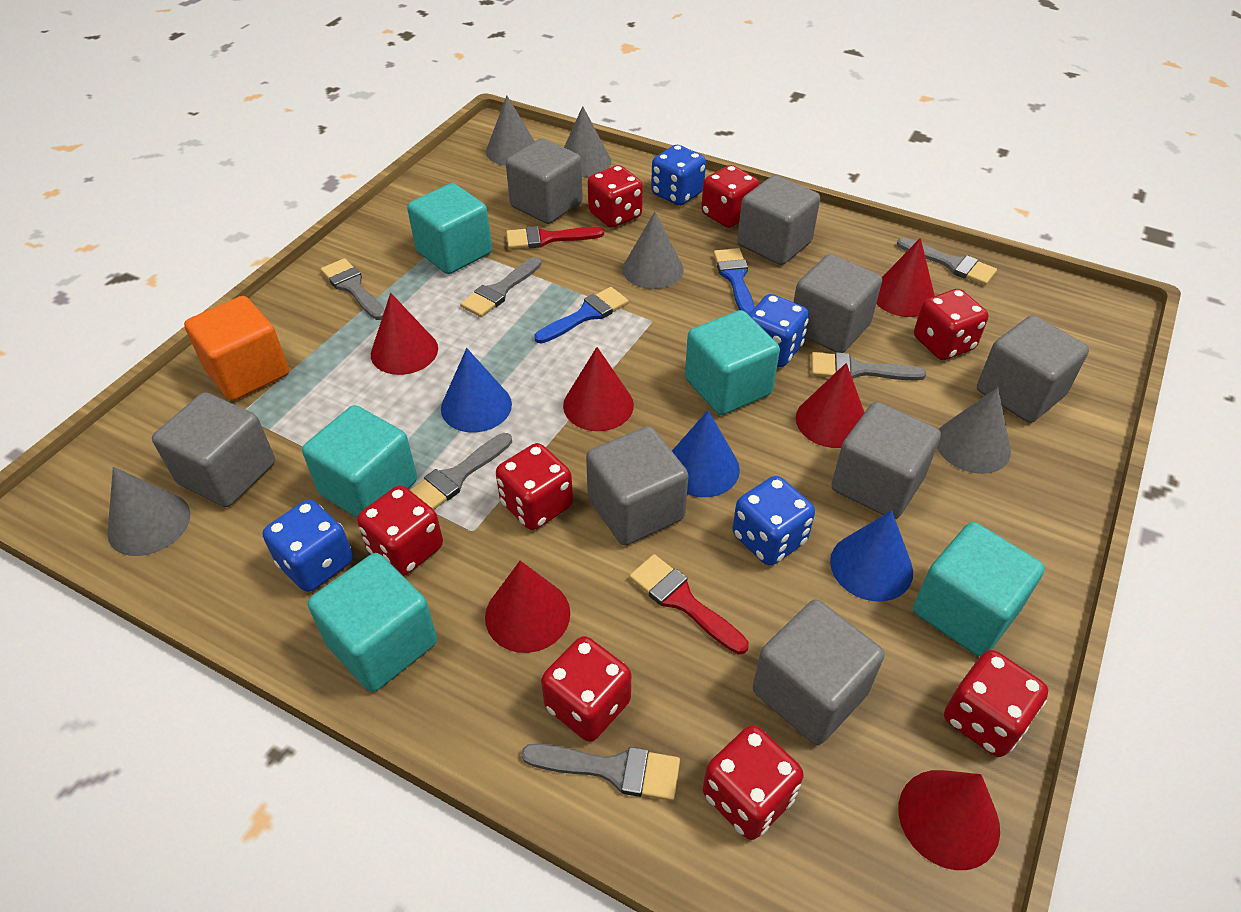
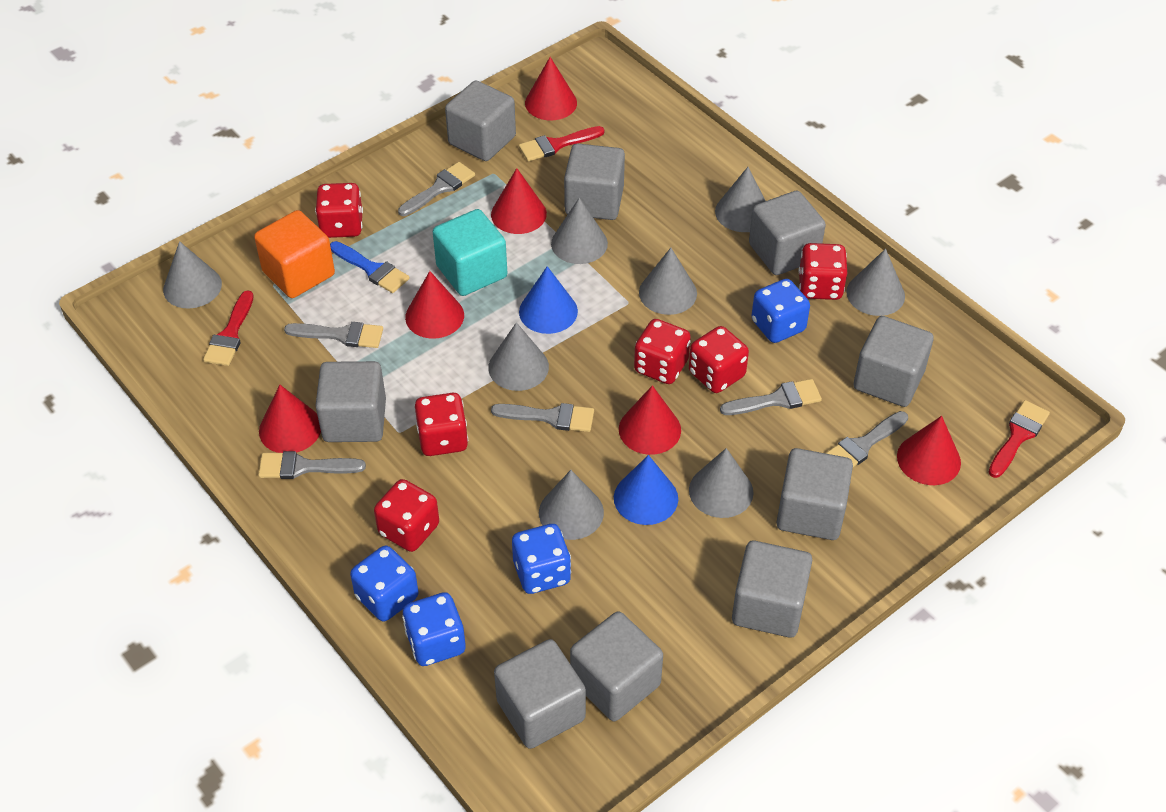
blue brush: 2 -> 1
blue cone: 3 -> 2
grey cone: 5 -> 8
grey cube: 8 -> 9
red brush: 2 -> 3
red dice: 8 -> 6
turquoise cube: 5 -> 1

